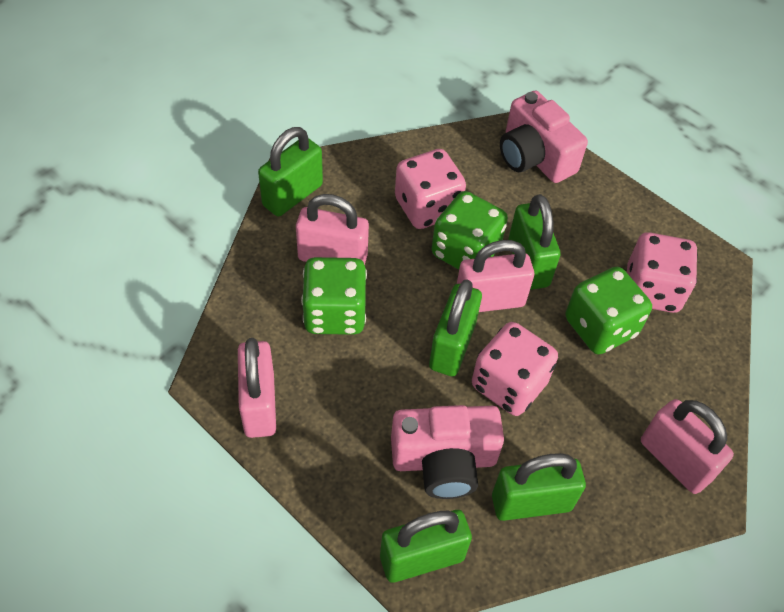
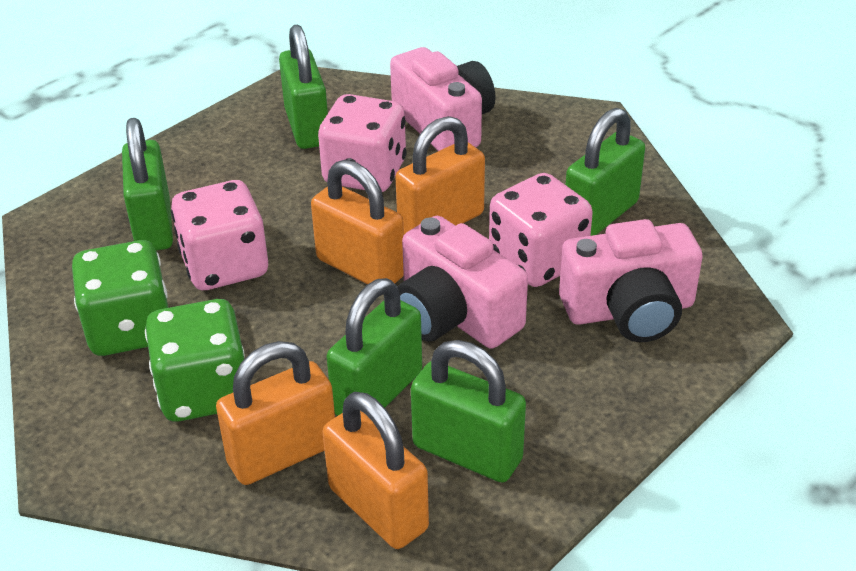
green dice: 3 -> 2
orange padlock: 0 -> 4
pink camera: 2 -> 3
pink padlock: 4 -> 0

